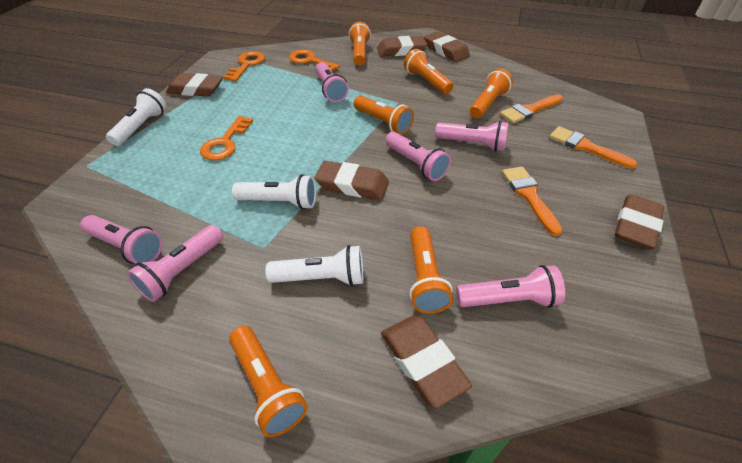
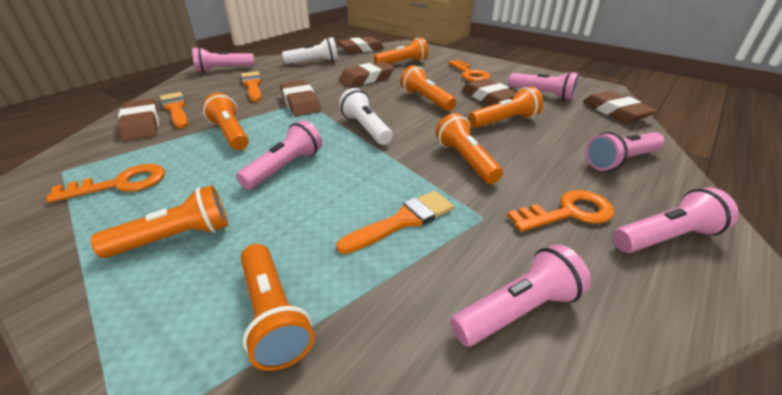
orange flashlight: 6 -> 7
white flashlight: 3 -> 2

